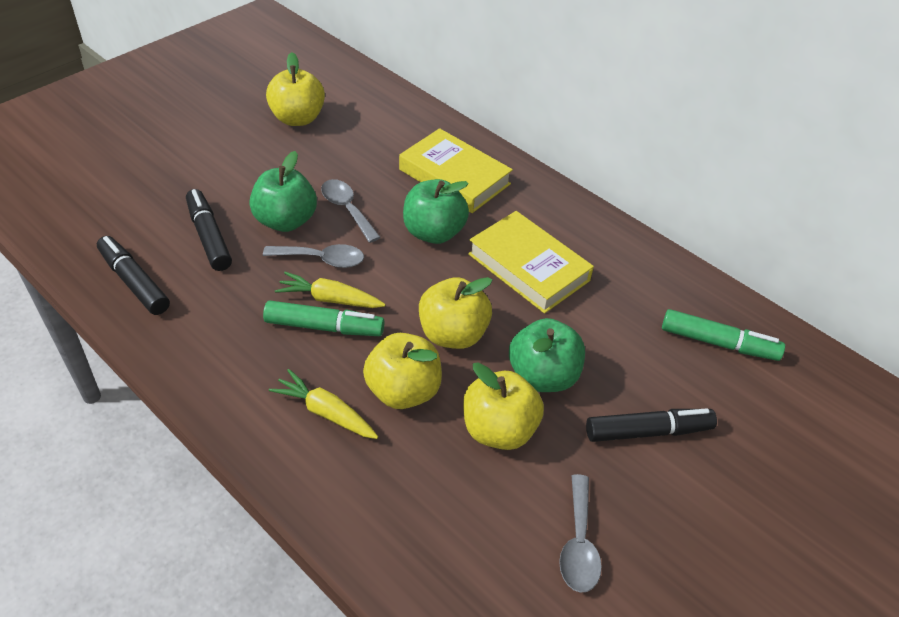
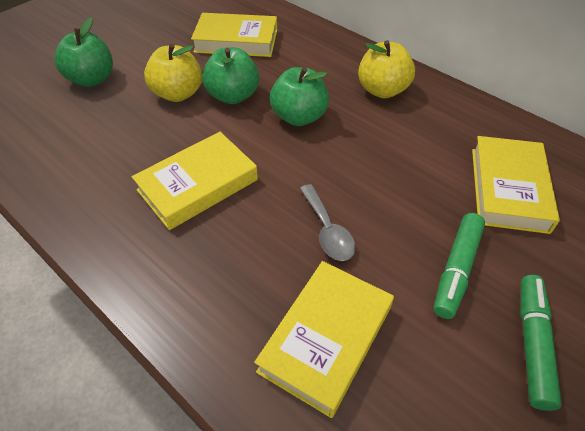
black marker: 3 -> 0
grey spoon: 3 -> 1
yellow apple: 4 -> 2
yellow book: 2 -> 4
yellow carrot: 2 -> 0

